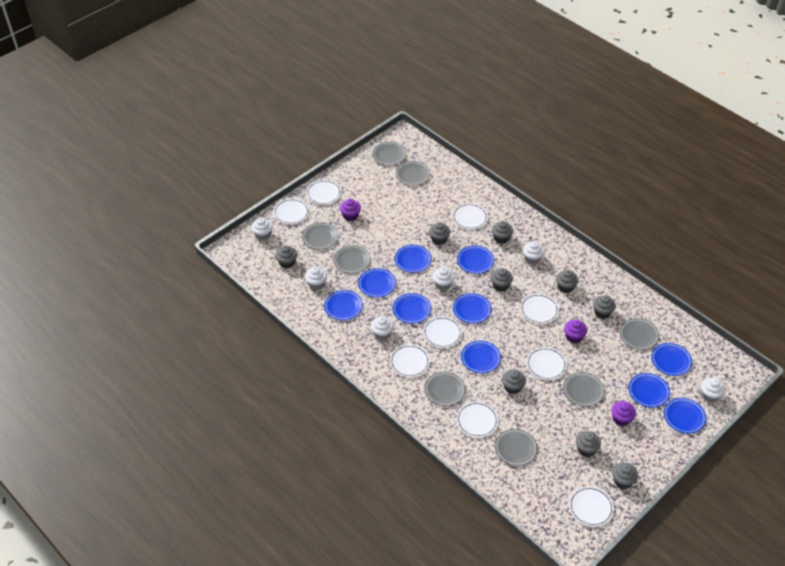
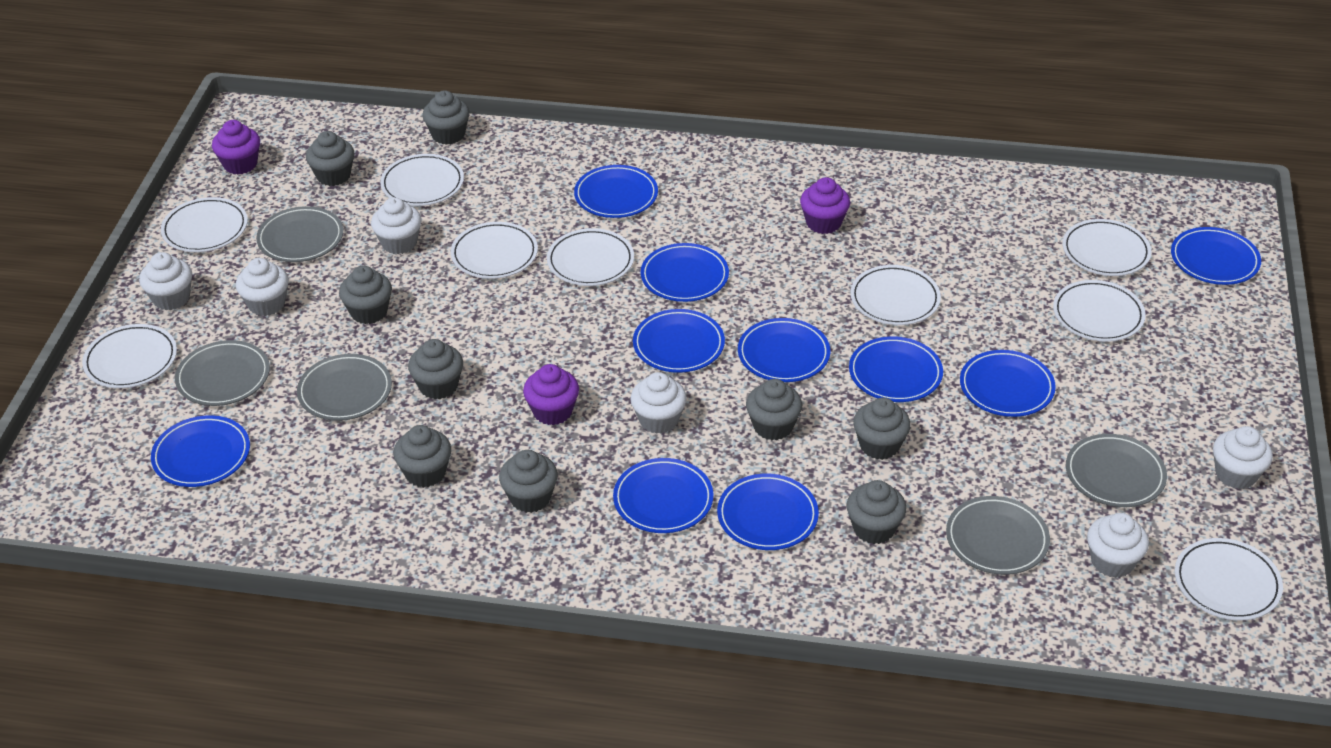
grey plate: 8 -> 5

